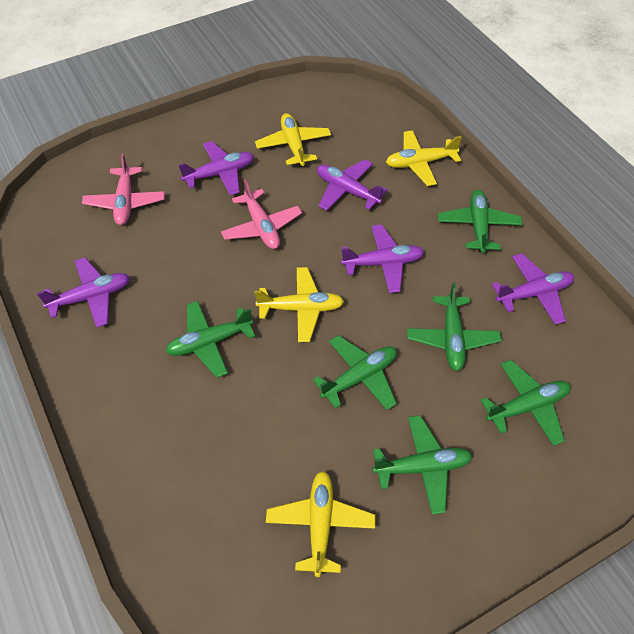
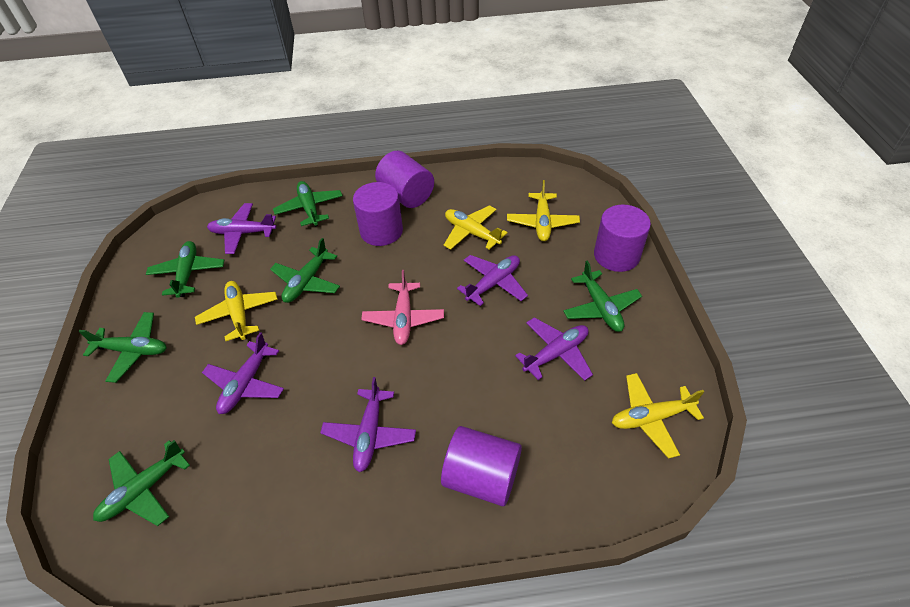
pink plane: 2 -> 1
purple cylinder: 0 -> 4

